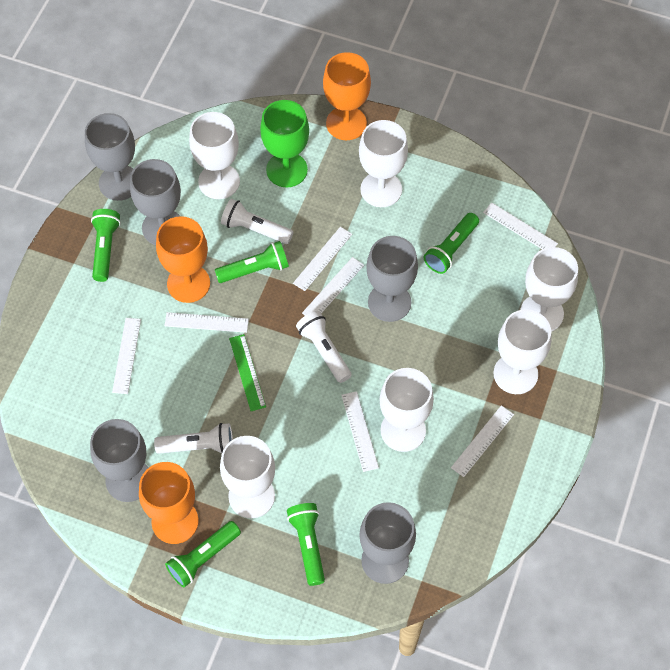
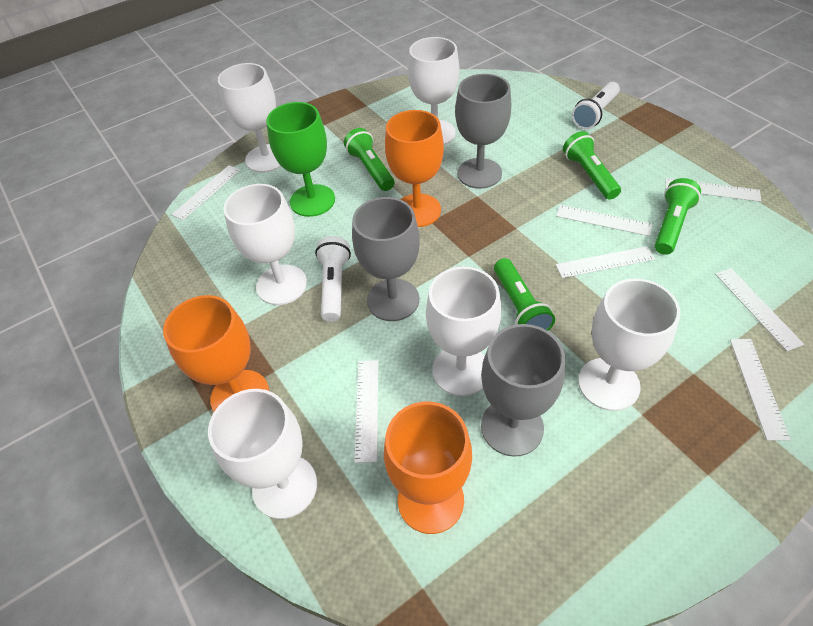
green flashlight: 5 -> 4
green ruler: 1 -> 0
grey goblet: 5 -> 3
white flashlight: 3 -> 2

